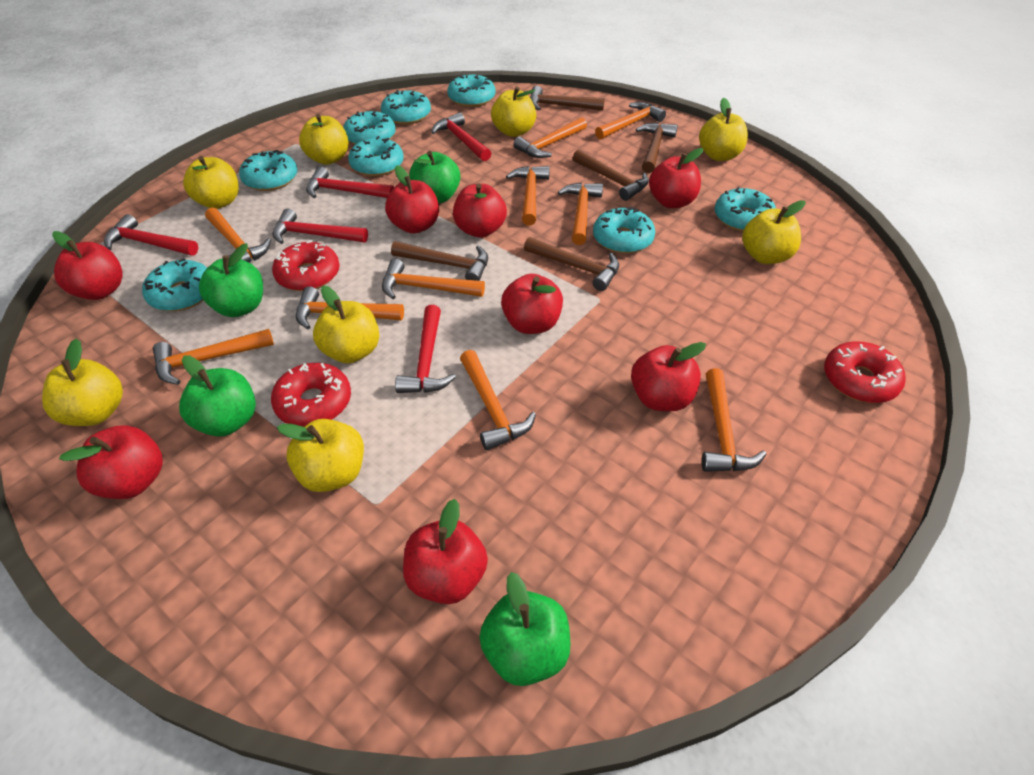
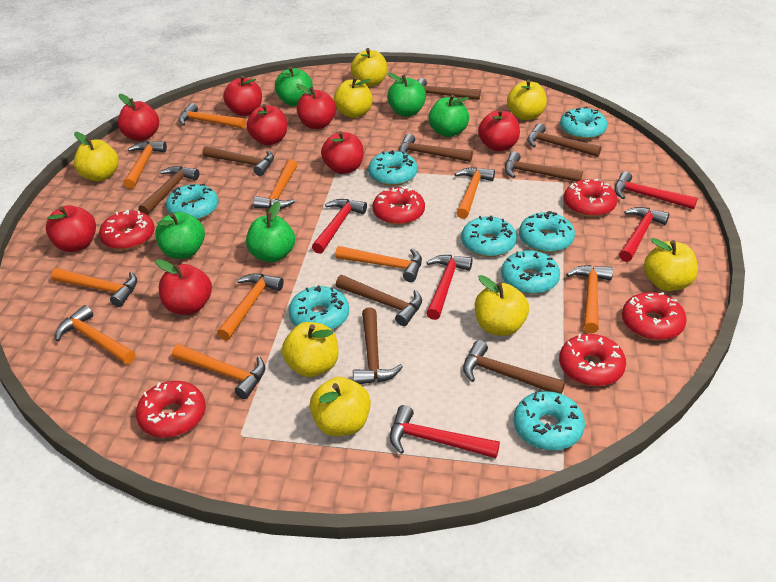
brown hammer: 5 -> 9
green apple: 4 -> 5
red donut: 3 -> 6

